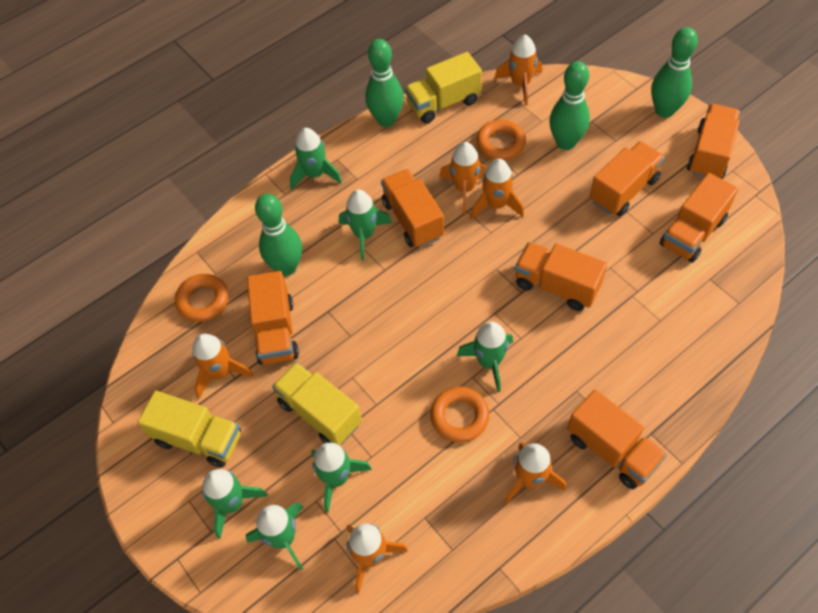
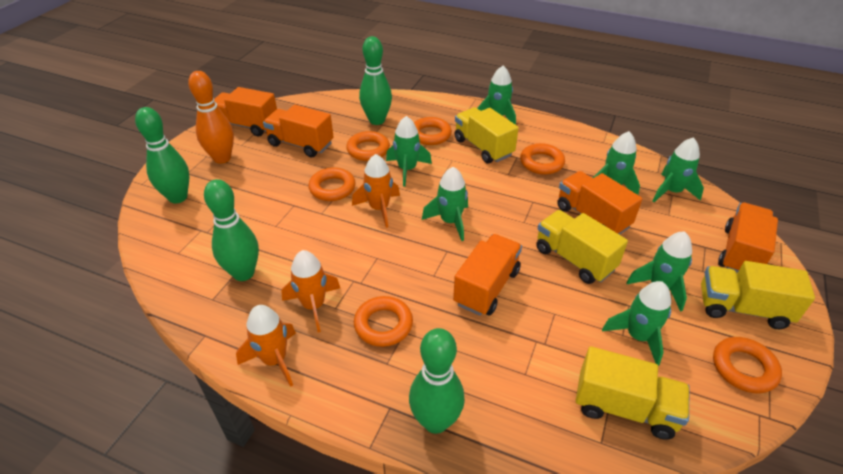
green rocket: 6 -> 7
orange bowling pin: 0 -> 1
orange ring: 3 -> 6
orange rocket: 6 -> 3
orange truck: 7 -> 5
yellow truck: 3 -> 4

